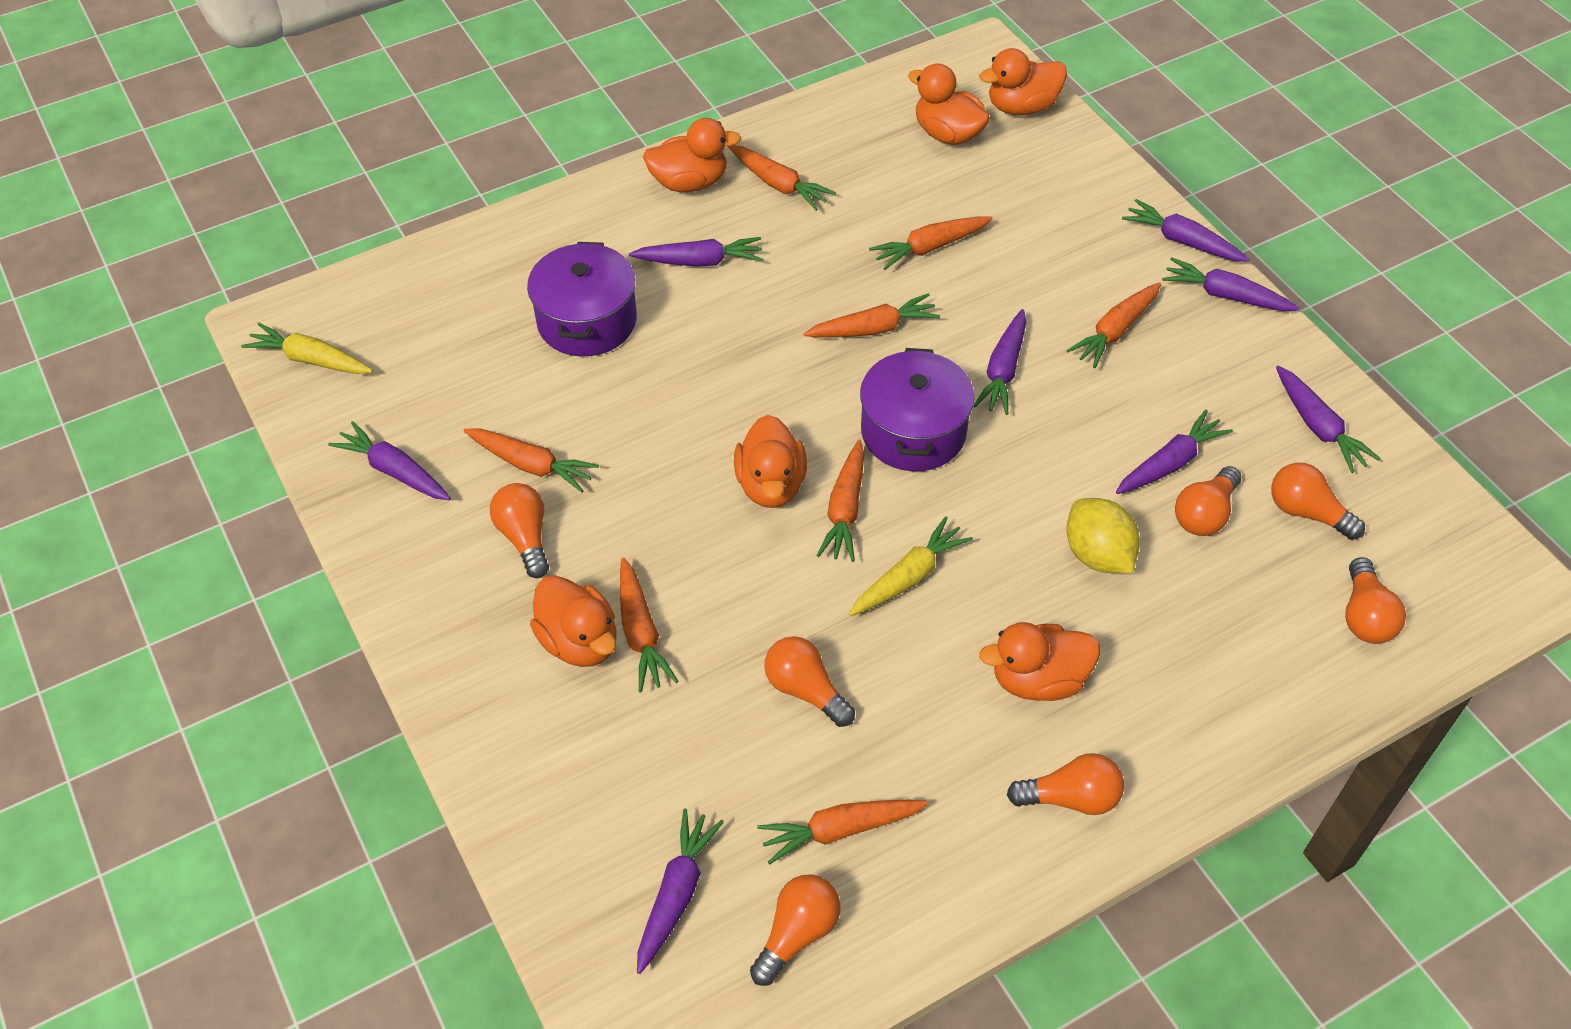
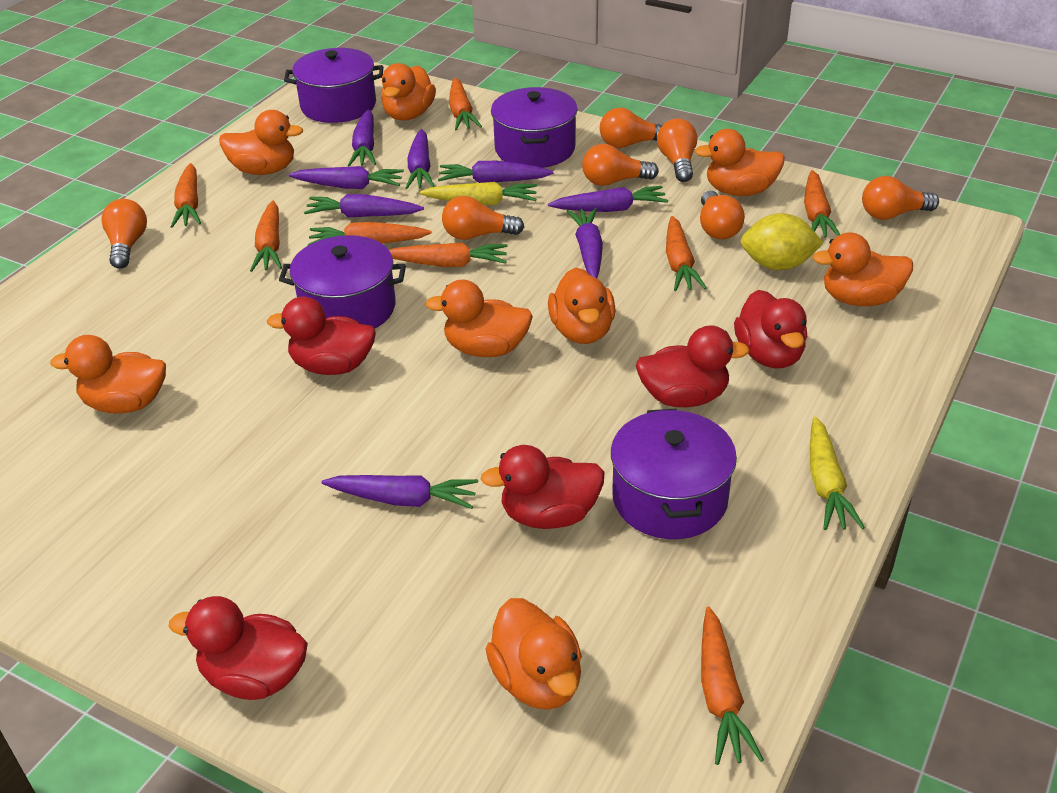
orange duck: 6 -> 8
purple pot: 2 -> 4
red duck: 0 -> 5

